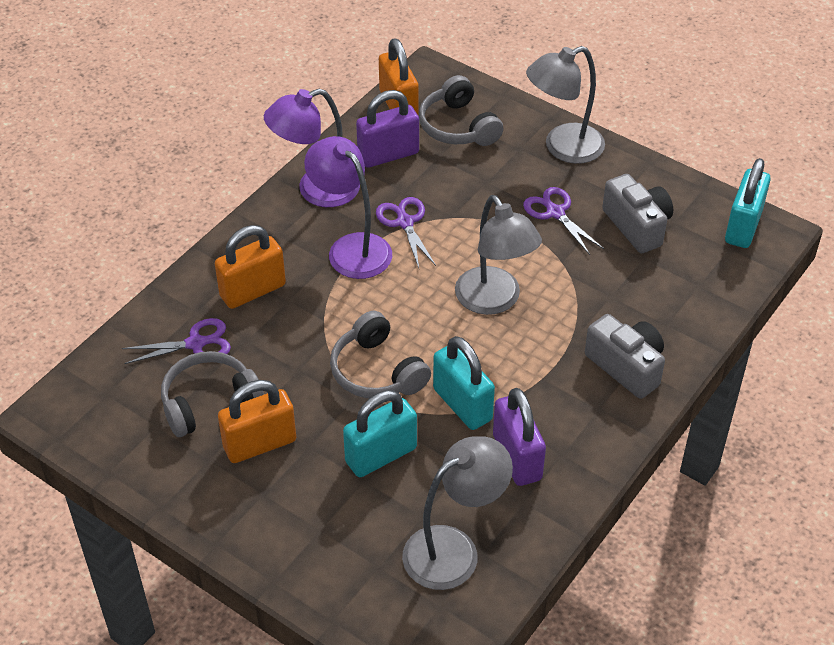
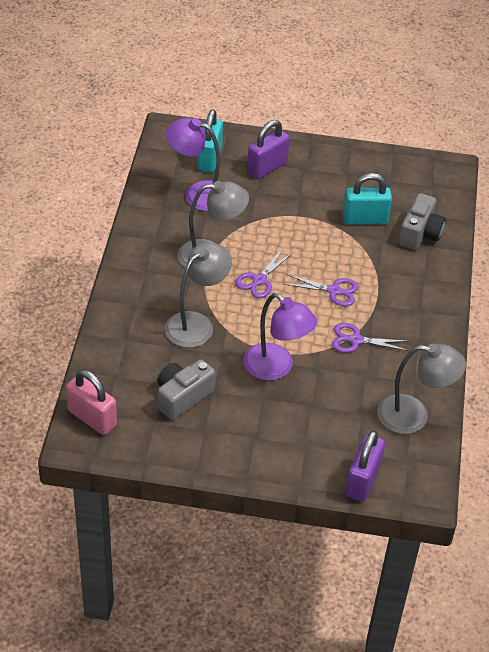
grey headphones: 3 -> 0
orange padlock: 3 -> 0
pink padlock: 0 -> 1
turquoise padlock: 3 -> 2

